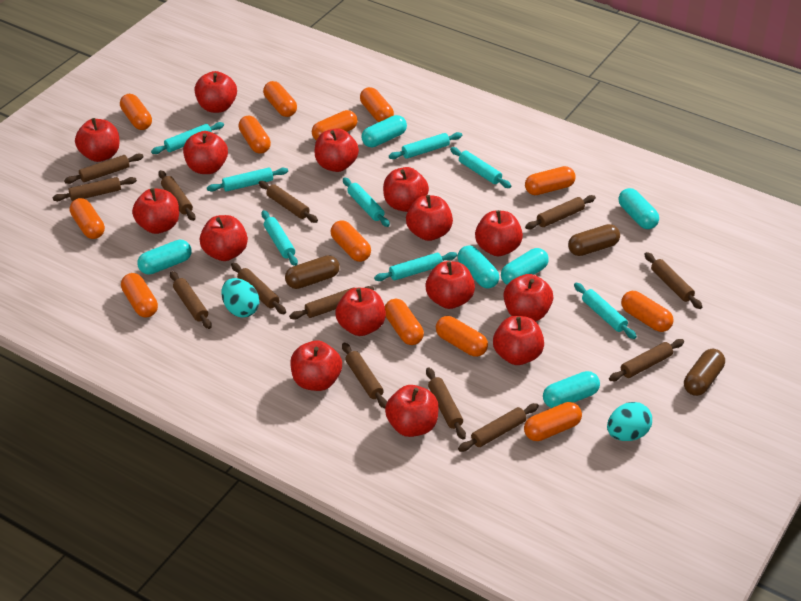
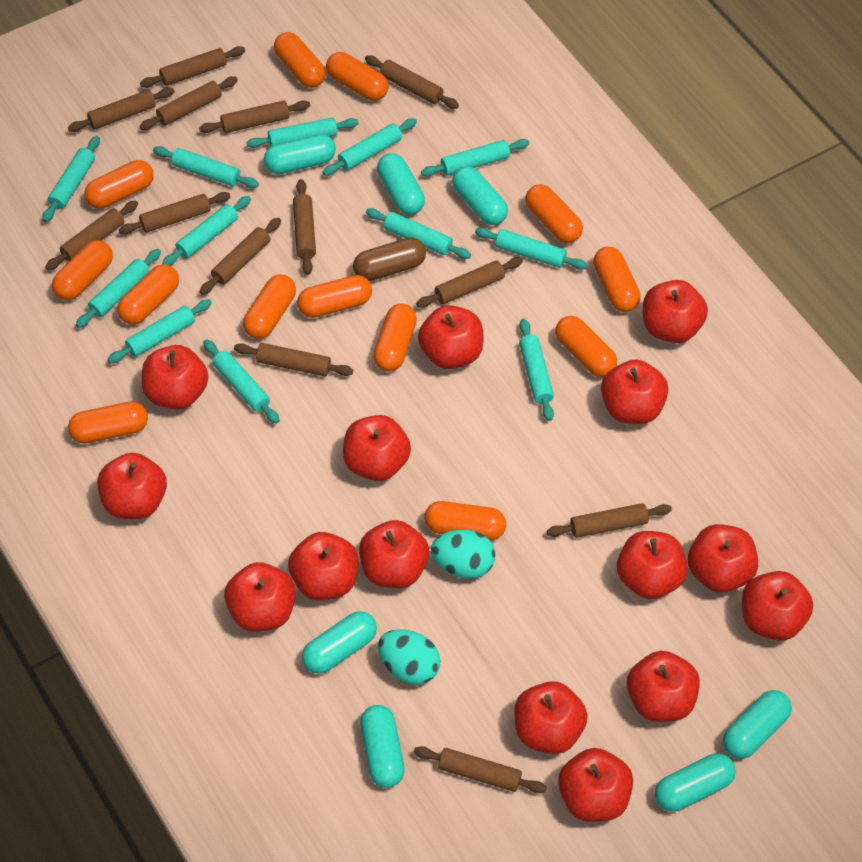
brown capsule: 3 -> 1
turquoise capsule: 6 -> 7
turquoise rolling pin: 8 -> 12

